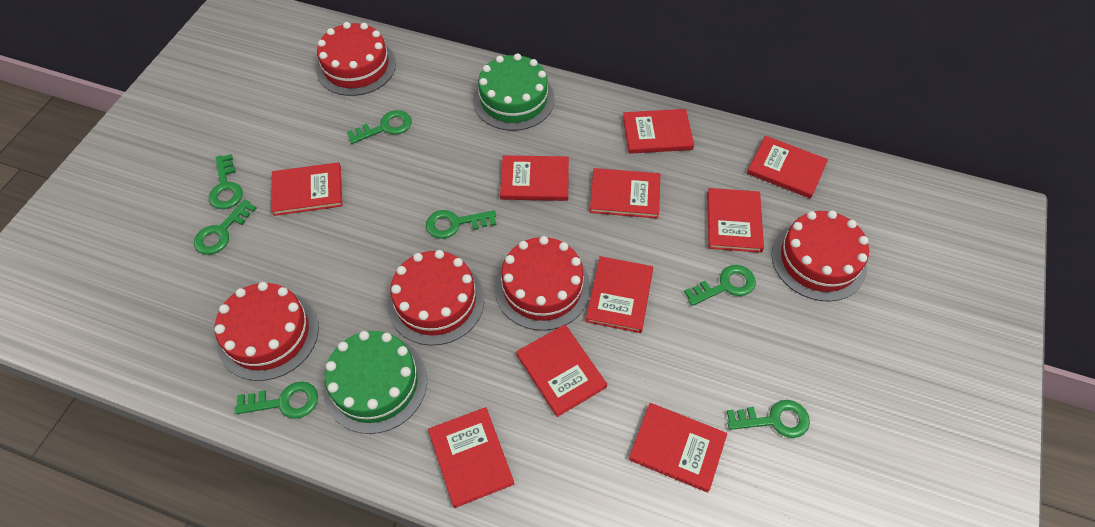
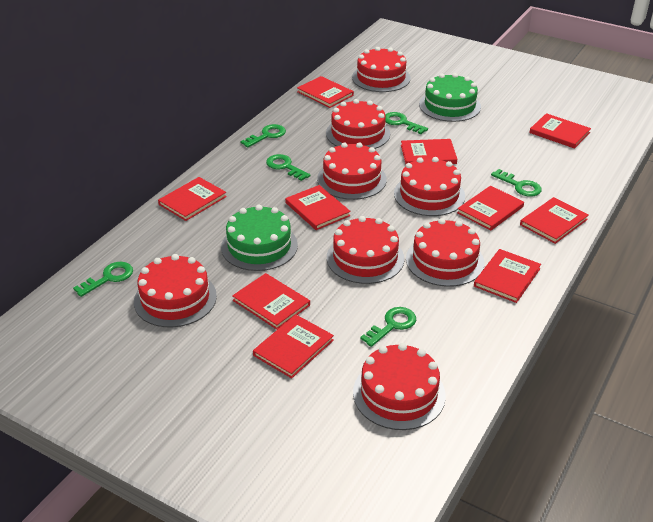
green key: 7 -> 6
red cake: 5 -> 8

